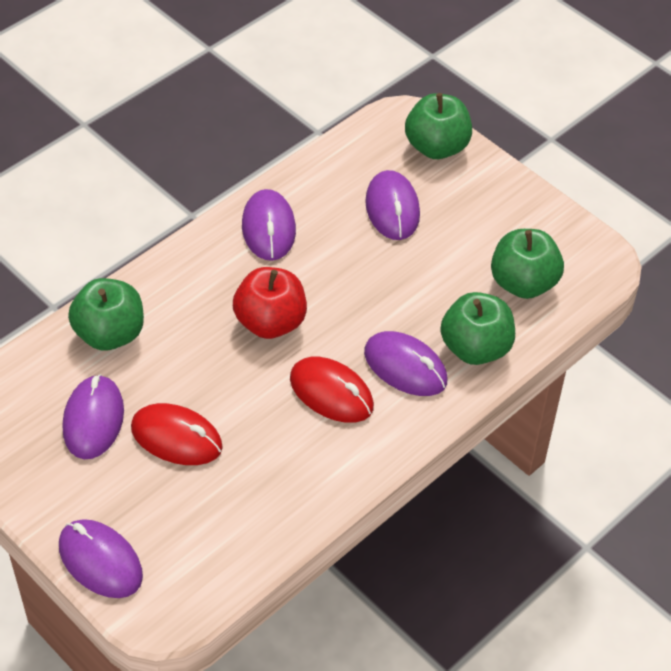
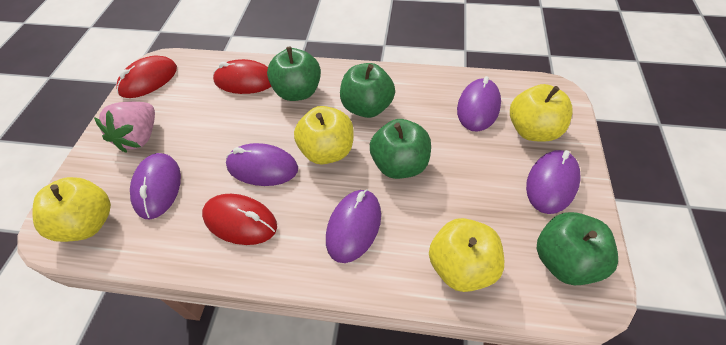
pink strawberry: 0 -> 1
red apple: 1 -> 0
red mouse: 2 -> 3
yellow apple: 0 -> 4

